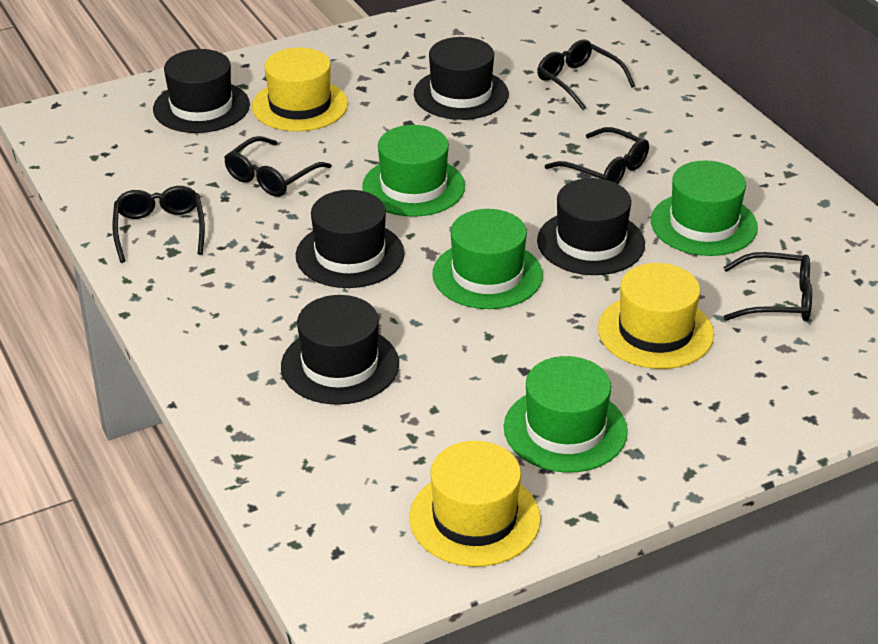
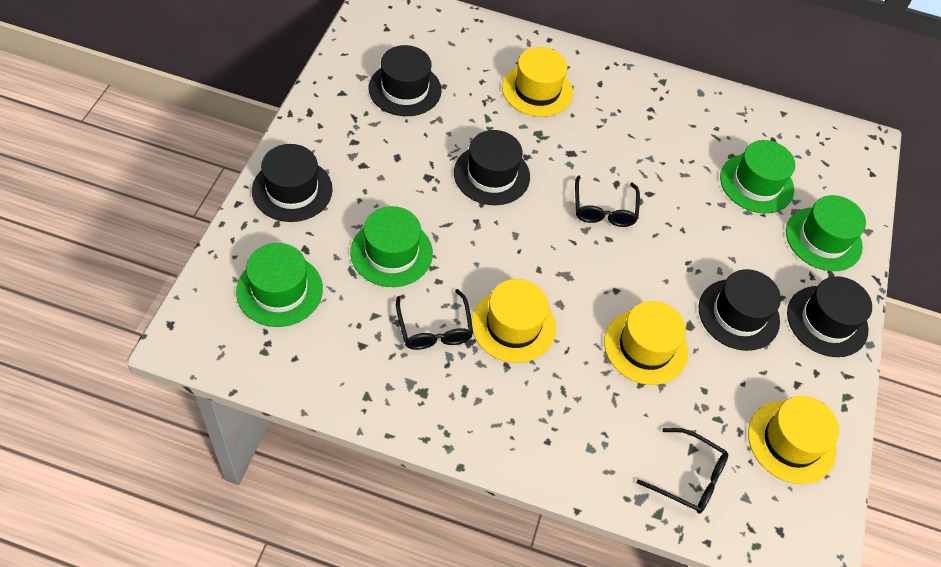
black glasses: 5 -> 3
yellow hat: 3 -> 4

